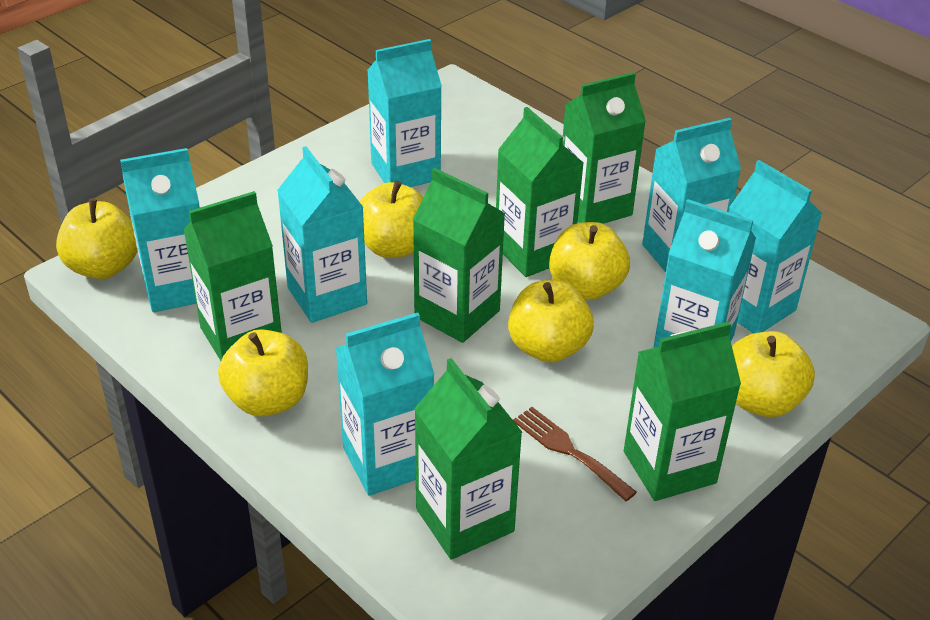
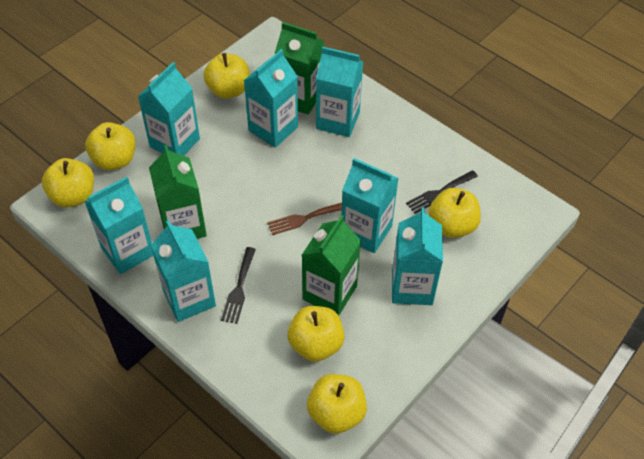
black fork: 0 -> 2
green carton: 6 -> 3

